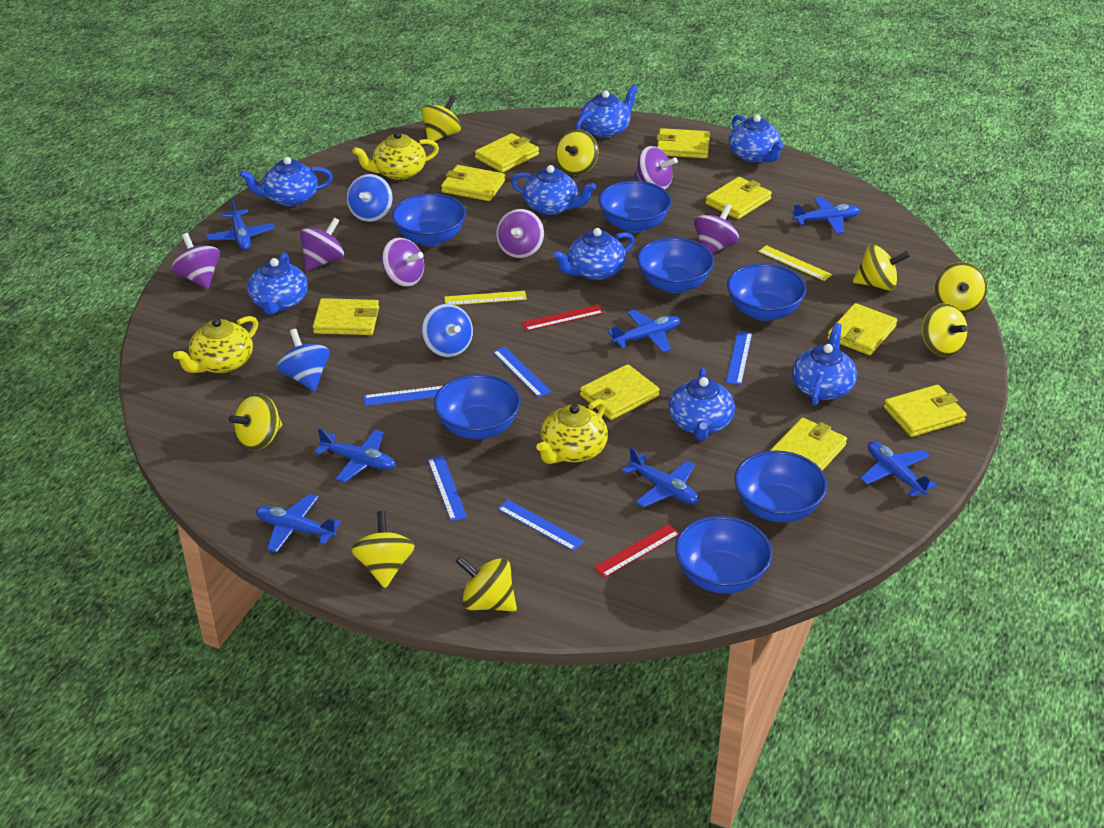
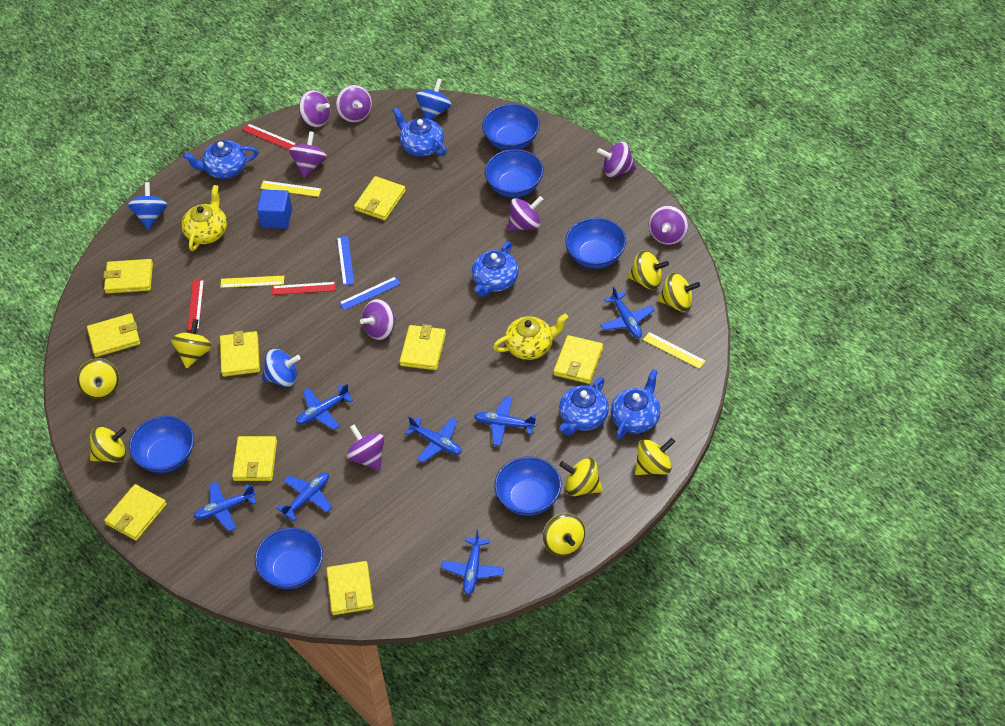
blue bowl: 7 -> 6
blue cube: 0 -> 1
blue ruler: 5 -> 2
blue teapot: 8 -> 5
purple spinning top: 6 -> 8
red ruler: 2 -> 3
yellow ruler: 2 -> 3
yellow teapot: 3 -> 2

